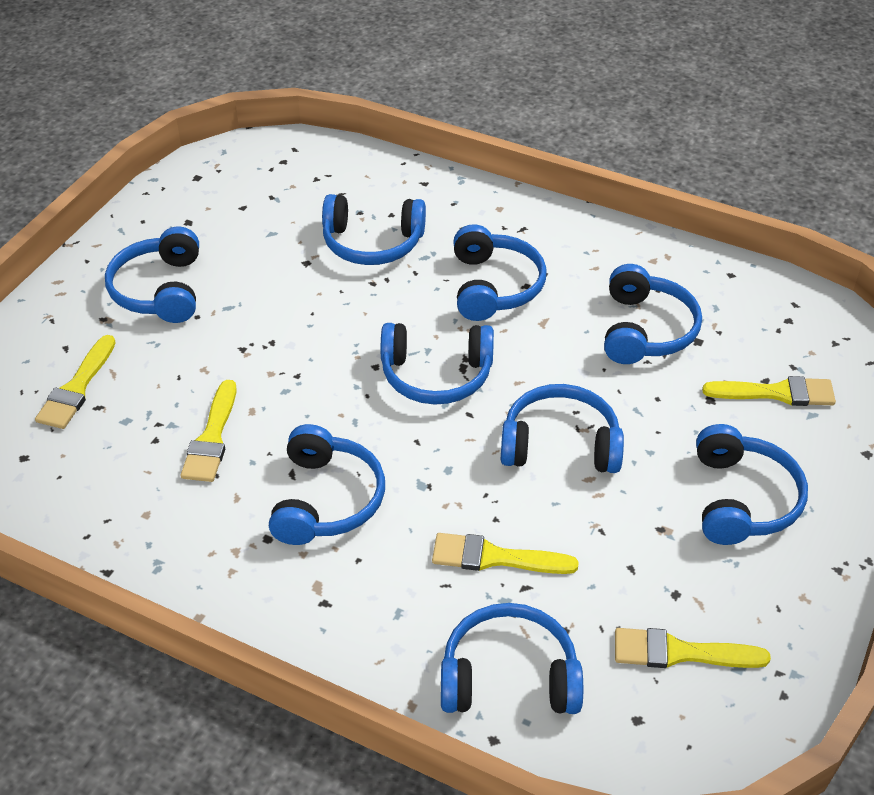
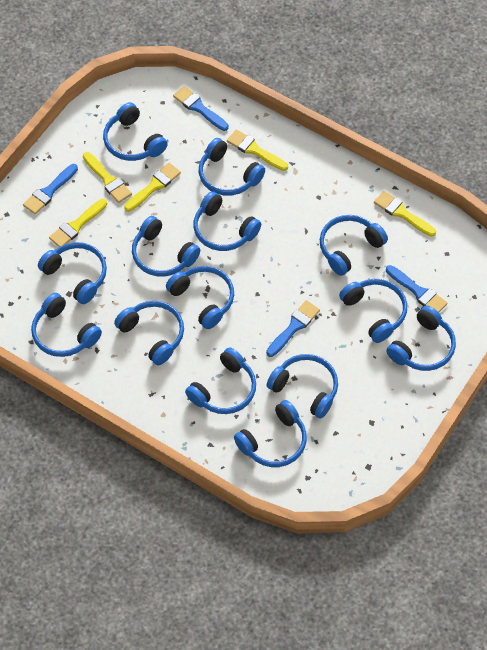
blue brush: 0 -> 4
blue headphones: 9 -> 14

